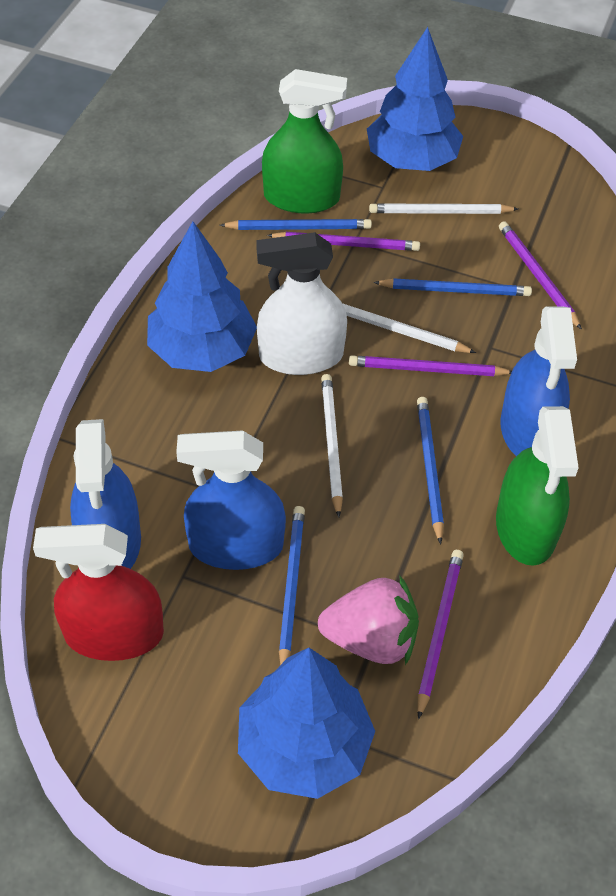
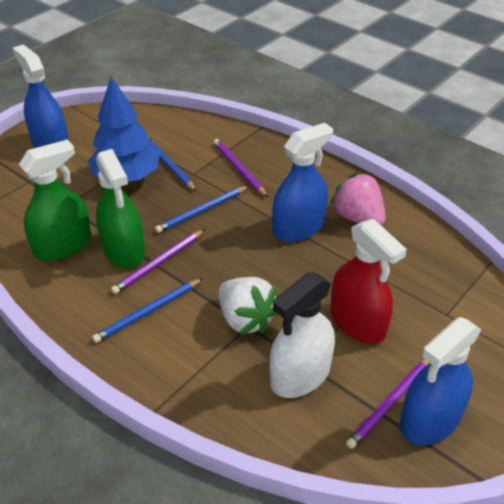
blue pencil: 4 -> 3
blue tree: 3 -> 1
purple pencil: 4 -> 3
white pencil: 3 -> 0
white strawberry: 0 -> 1

